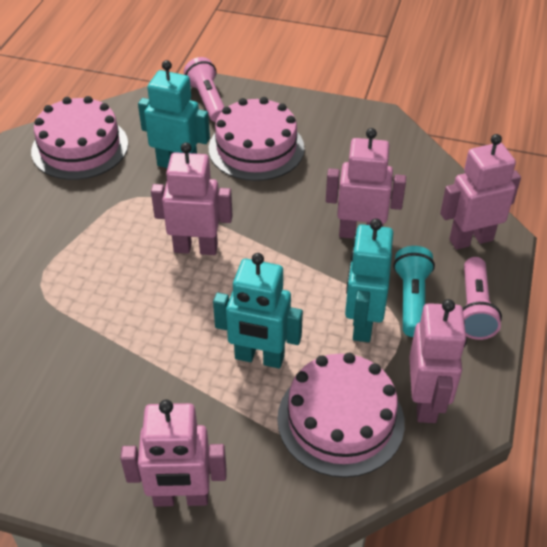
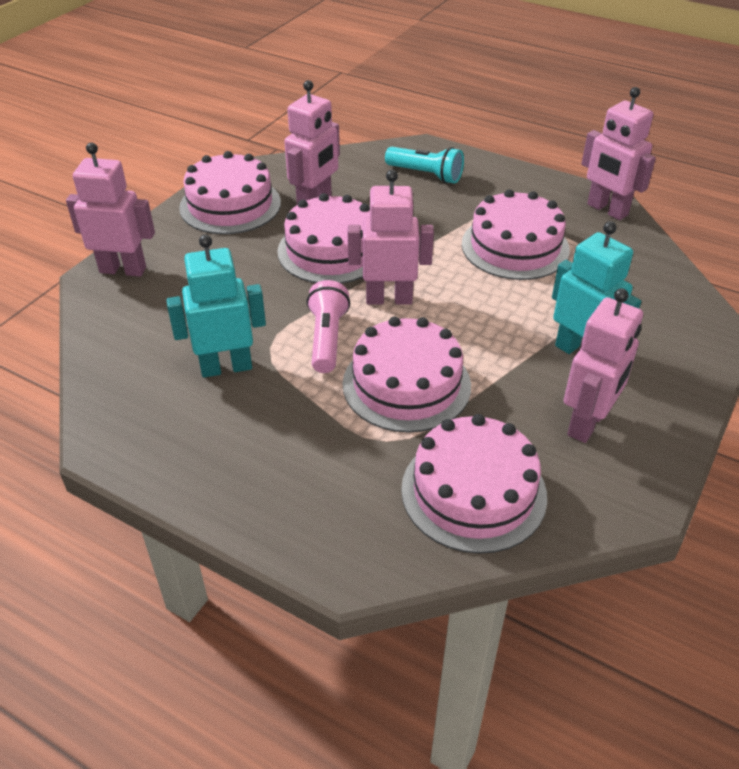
pink cake: 3 -> 5
pink flashlight: 2 -> 1
turquoise robot: 3 -> 2

